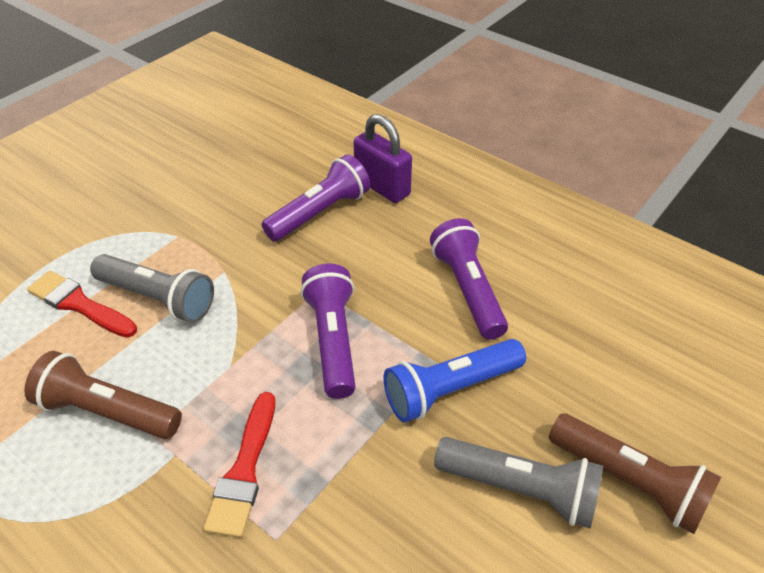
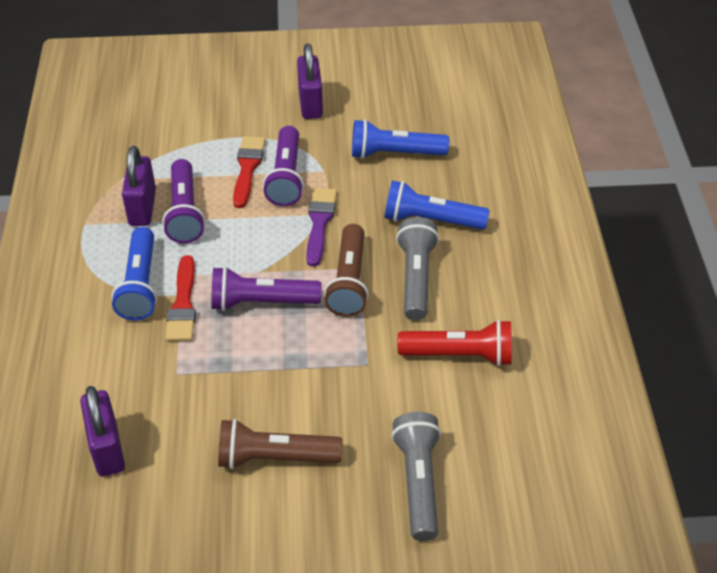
blue flashlight: 1 -> 3
purple brush: 0 -> 1
purple padlock: 1 -> 3
red flashlight: 0 -> 1

